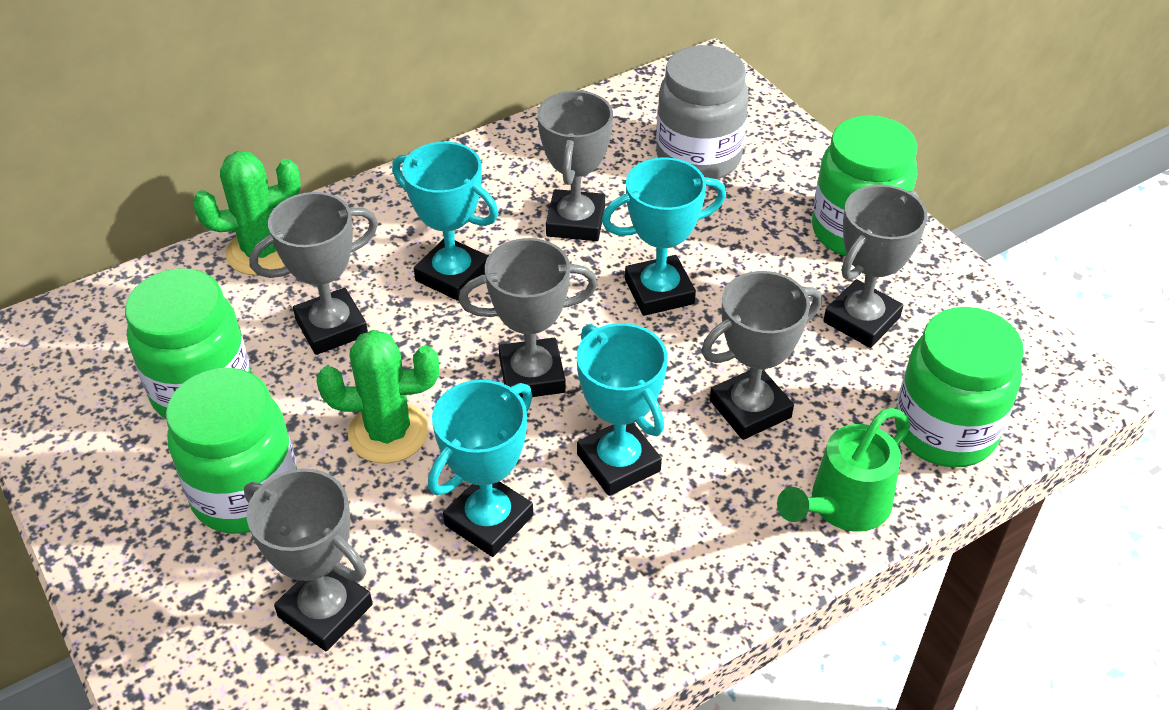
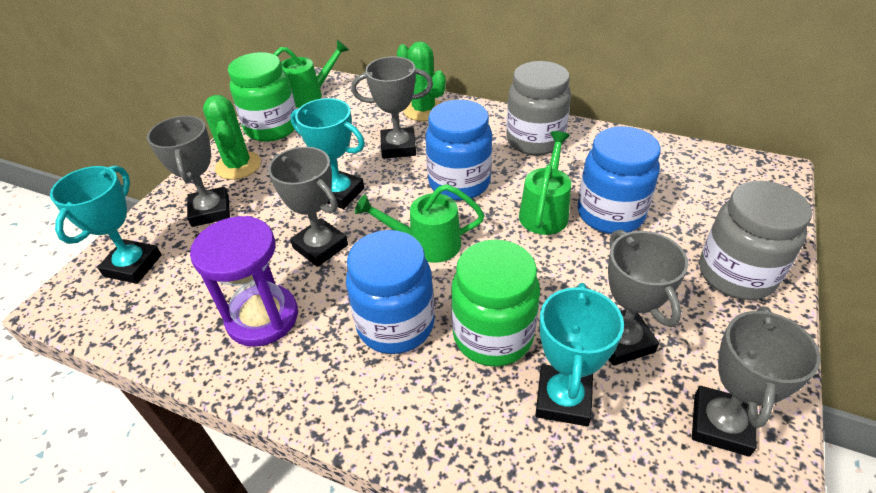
blue jar: 0 -> 3
green jar: 4 -> 2
green watering can: 1 -> 3
grey jar: 1 -> 2
grey trophy: 6 -> 5
purple hourglass: 0 -> 1
turquoise trophy: 4 -> 3

